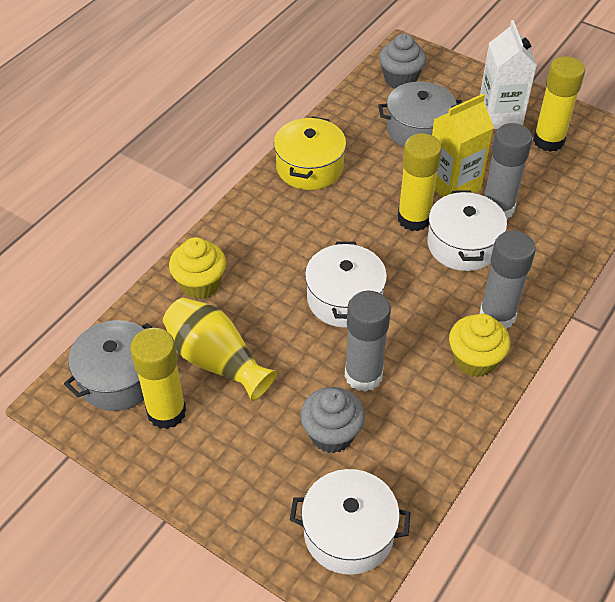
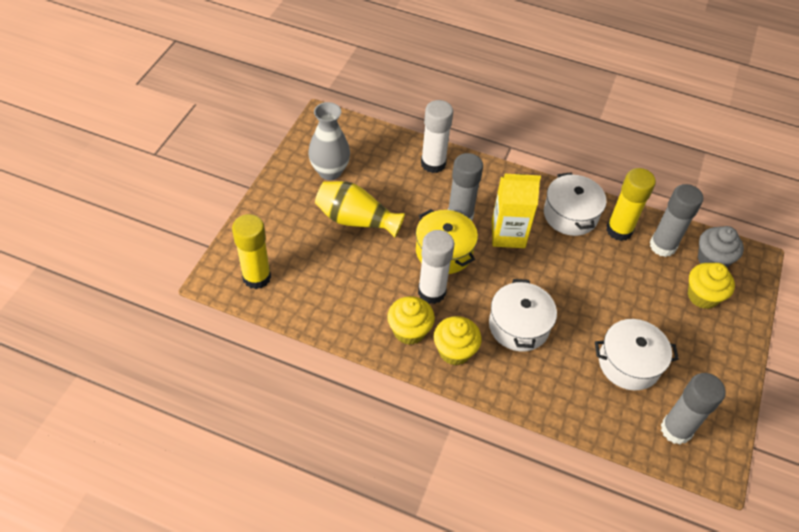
grey cupcake: 2 -> 1
grey pot: 2 -> 0
grey vase: 0 -> 1
white carton: 1 -> 0
white glue stick: 0 -> 2
yellow cupcake: 2 -> 3
yellow glue stick: 3 -> 2

